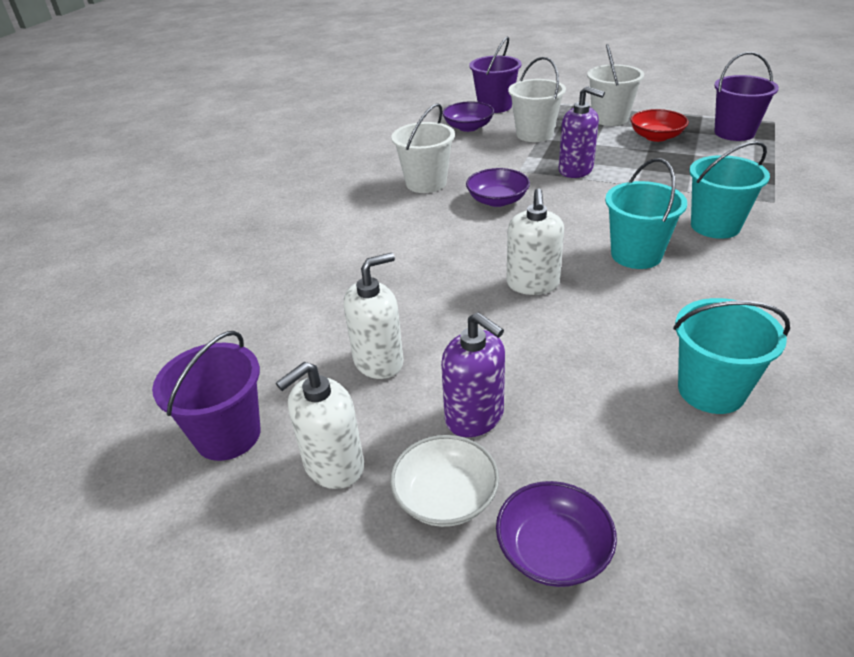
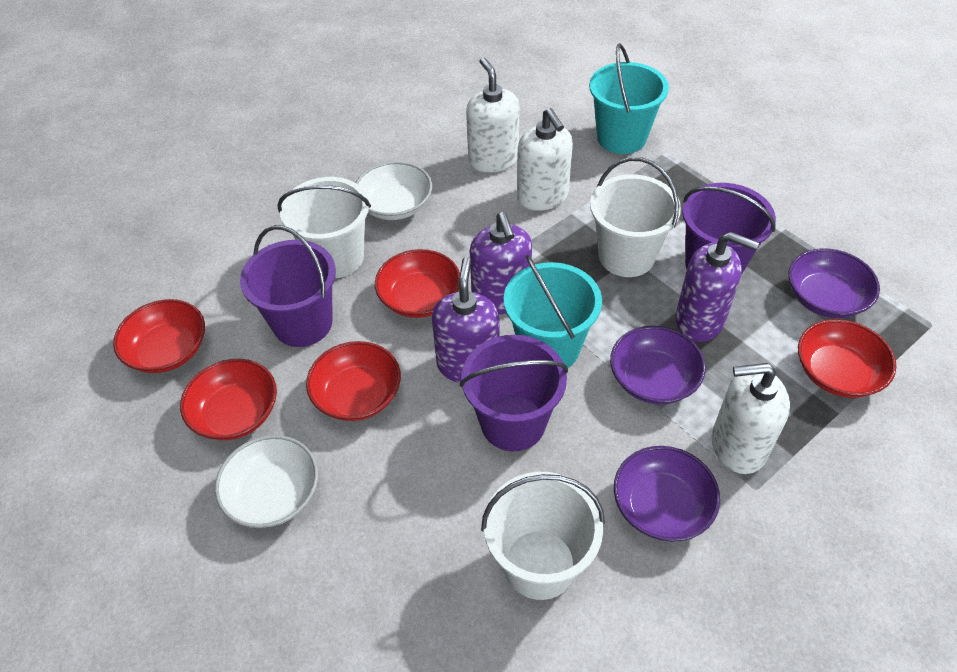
purple soap dispenser: 2 -> 3
red bowl: 1 -> 5
turquoise bucket: 3 -> 2
white bowl: 1 -> 2

